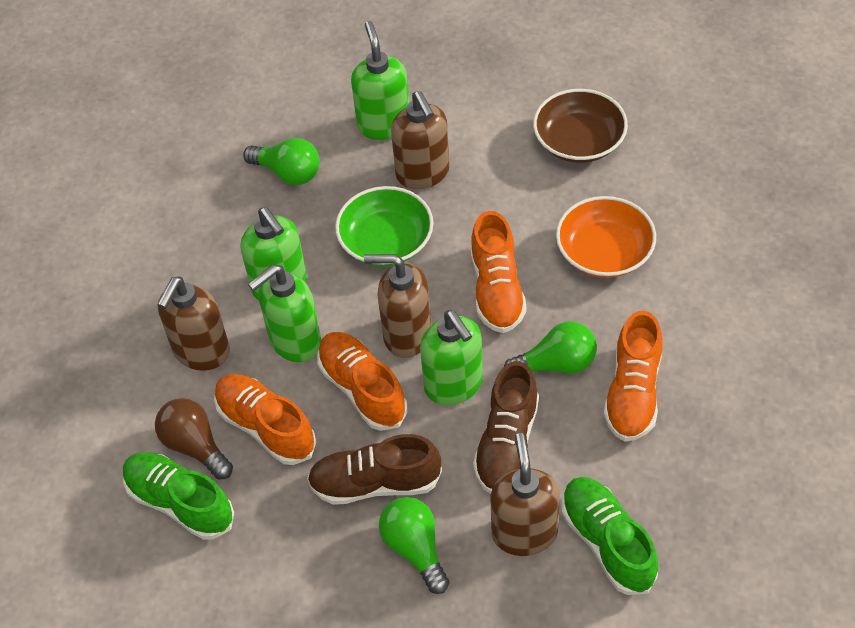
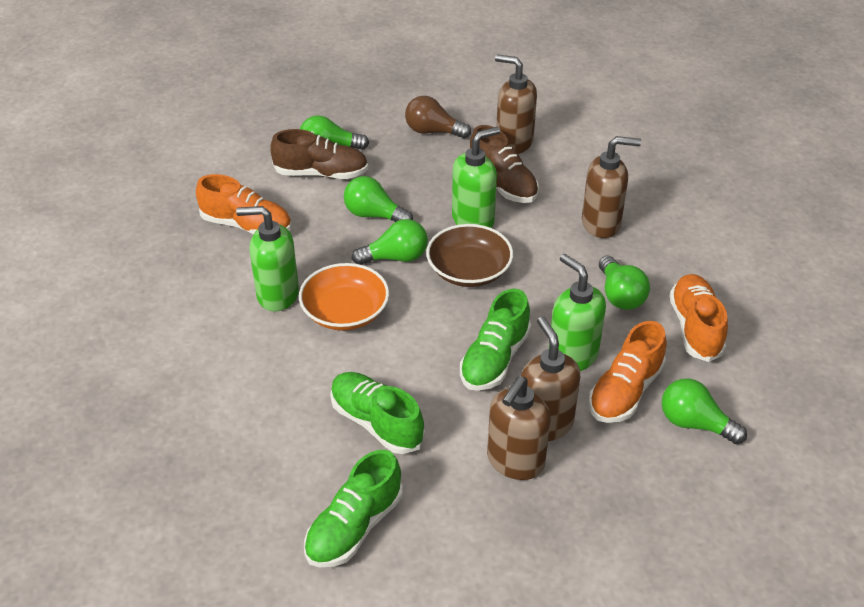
green bowl: 1 -> 0
green light bulb: 3 -> 5
green shoe: 2 -> 3
green soap dispenser: 4 -> 3
orange shoe: 4 -> 3

